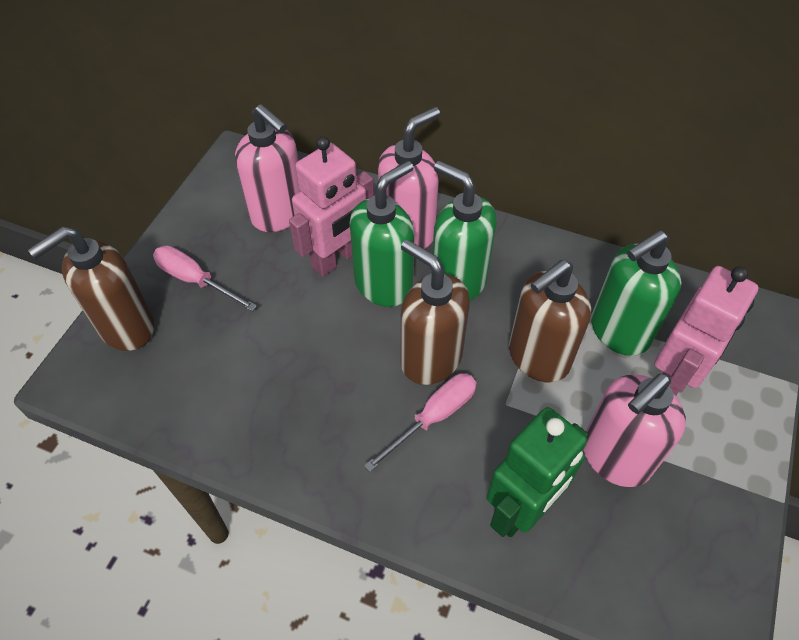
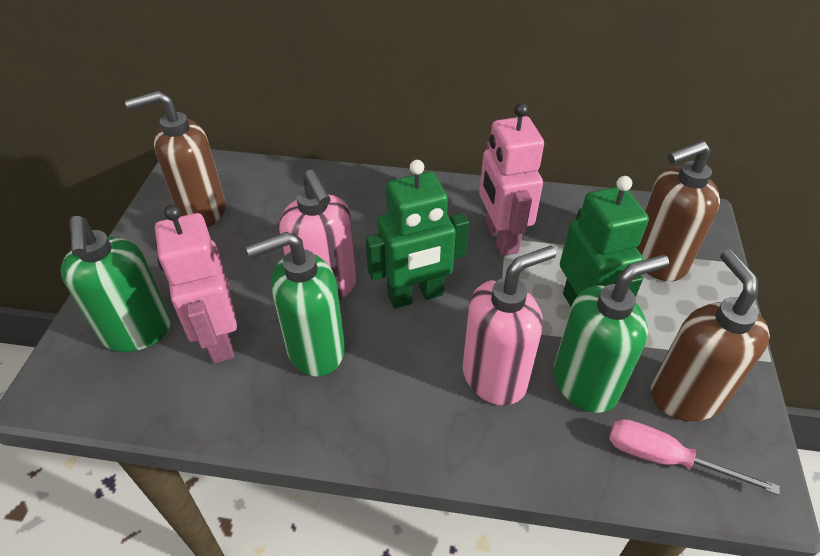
green robot: 1 -> 2
pink screwdriver: 2 -> 1
pink soap dispenser: 3 -> 2

